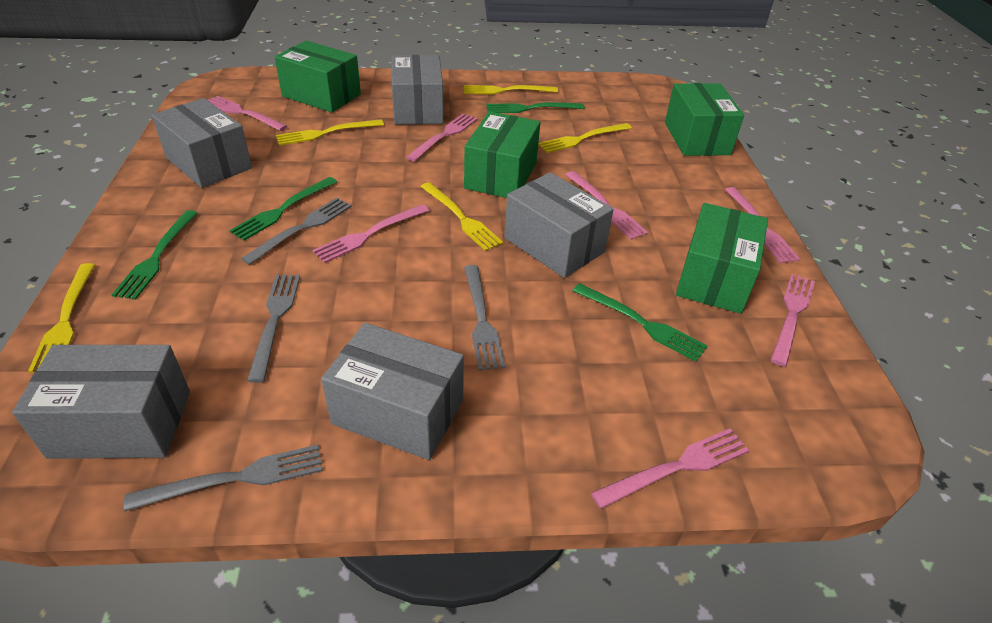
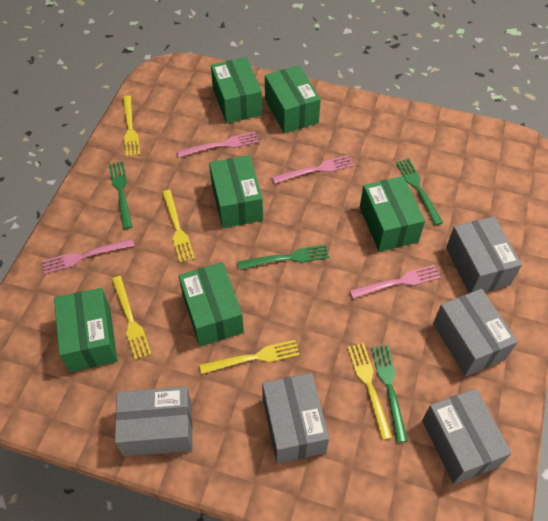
green box: 4 -> 6
grey fork: 4 -> 0
pink fork: 7 -> 4

